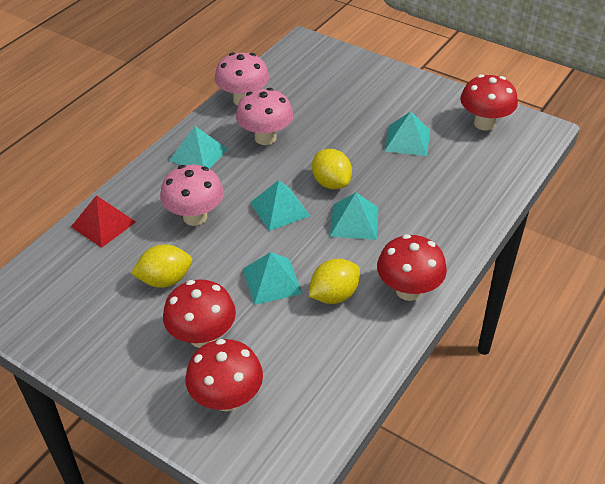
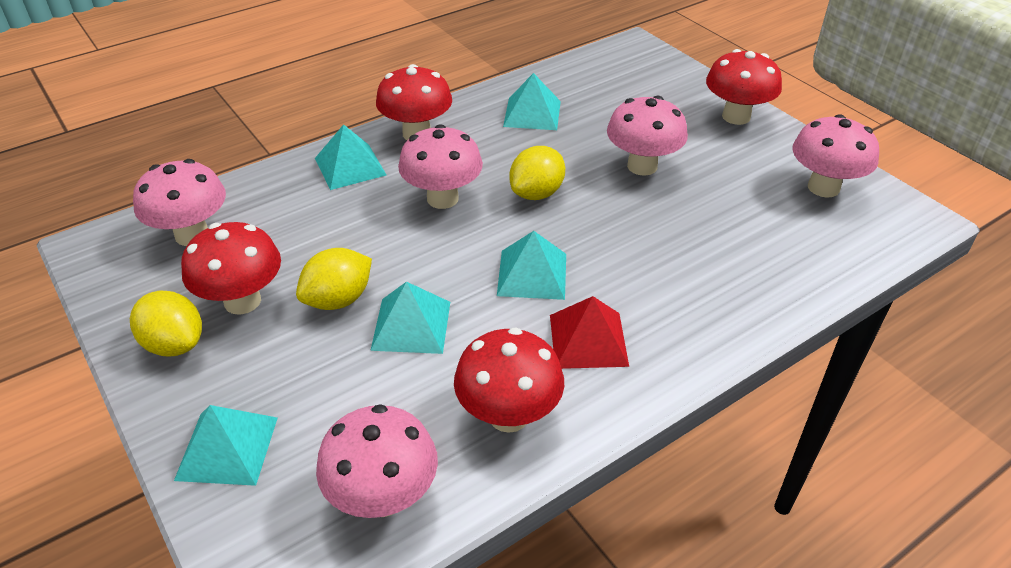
pink mushroom: 3 -> 5

